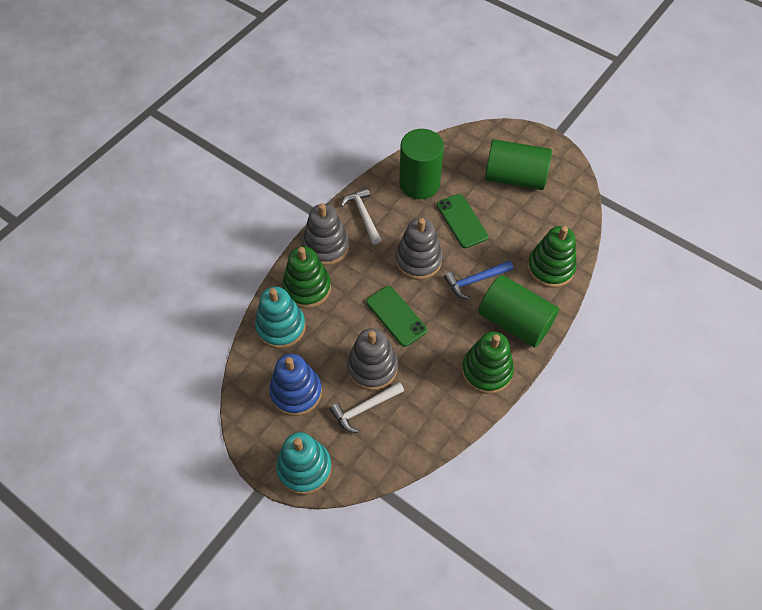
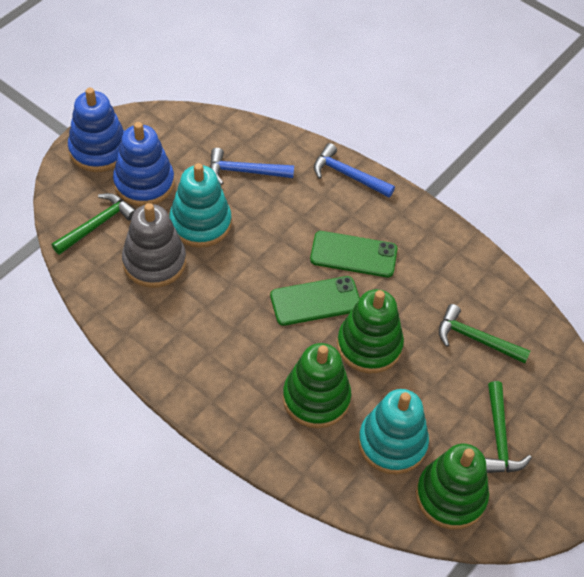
blue hammer: 1 -> 2
blue stacking toy: 1 -> 2
green cylinder: 3 -> 0
green hammer: 0 -> 3
grey stacking toy: 3 -> 1
white hammer: 2 -> 0

